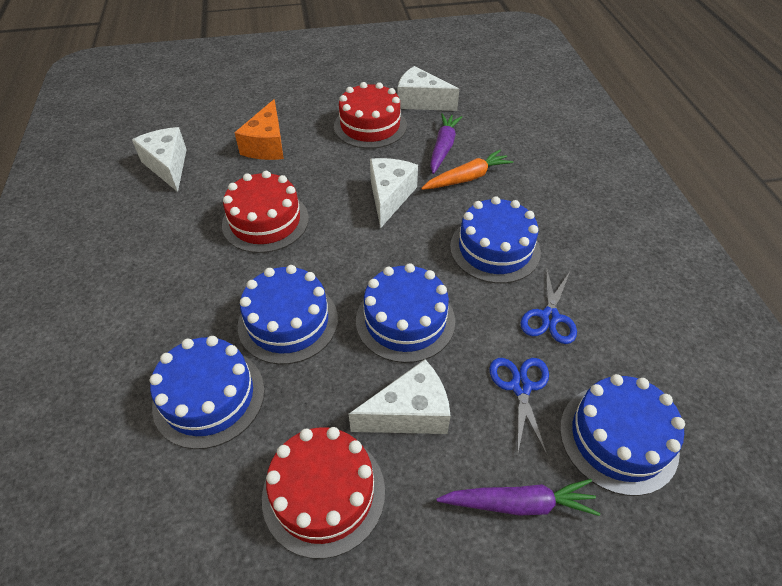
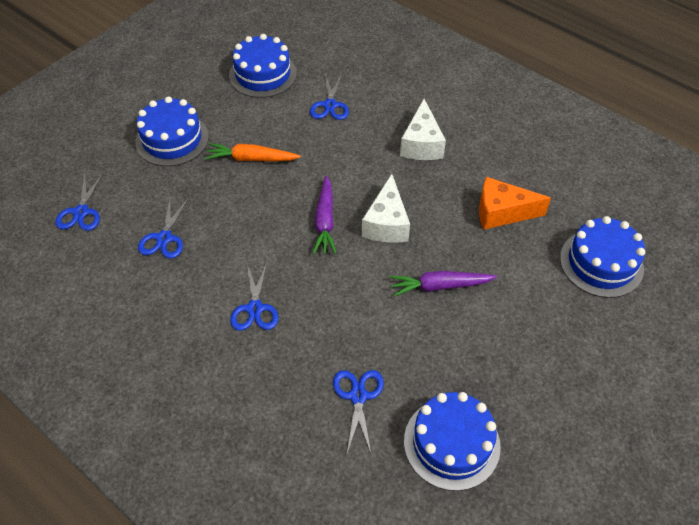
blue cake: 5 -> 4
blue scissors: 2 -> 5
red cake: 3 -> 0
white cheese: 4 -> 2

